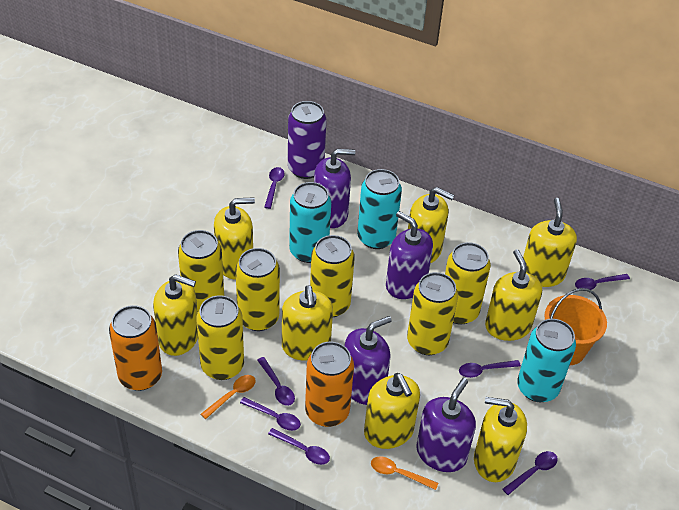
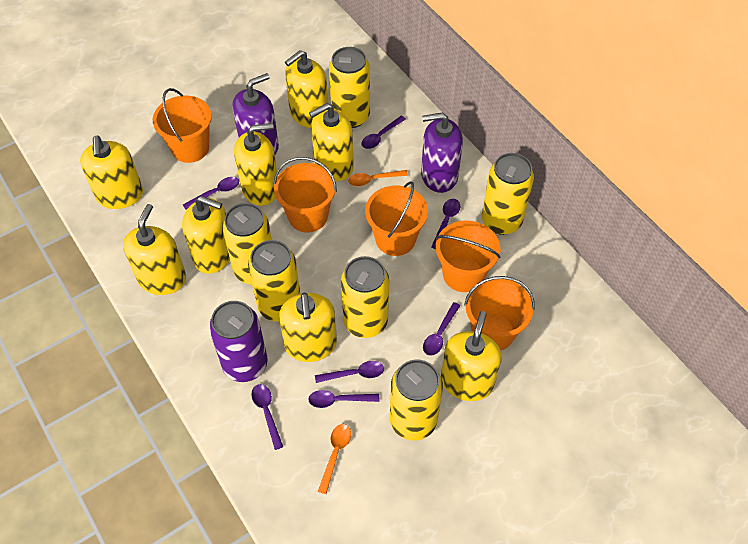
orange bucket: 1 -> 5
orange can: 2 -> 0
purple soap dispenser: 4 -> 2
turquoise can: 3 -> 0

